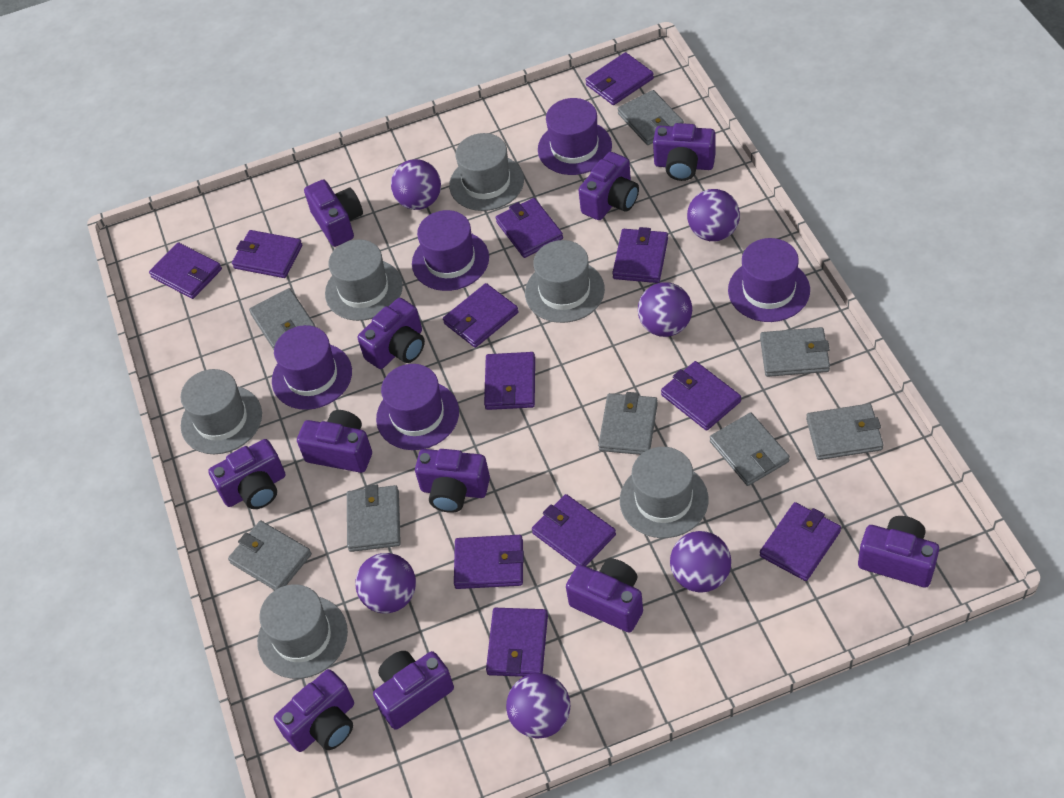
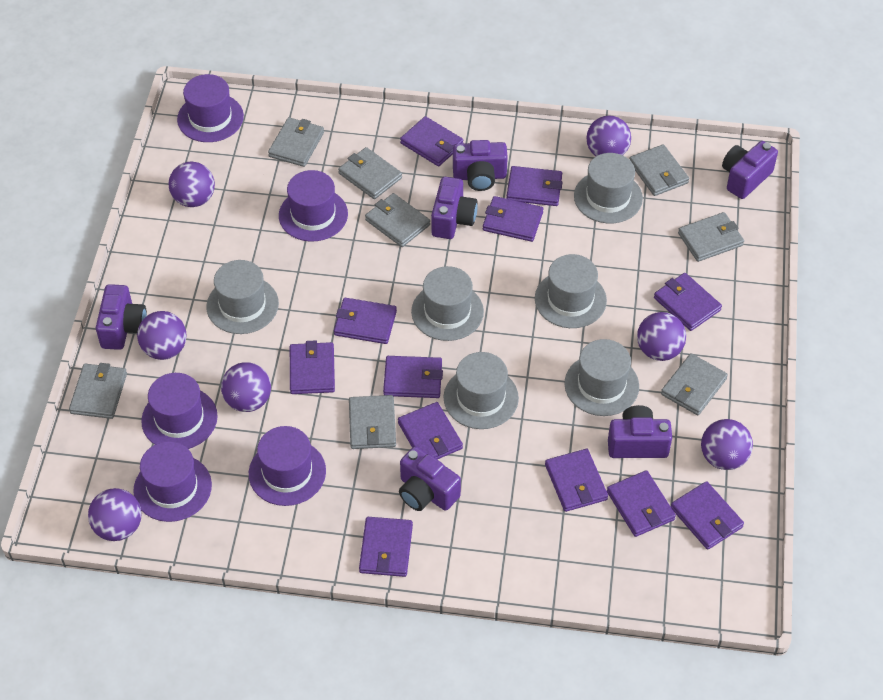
purple ball: 6 -> 7
purple camera: 11 -> 6

